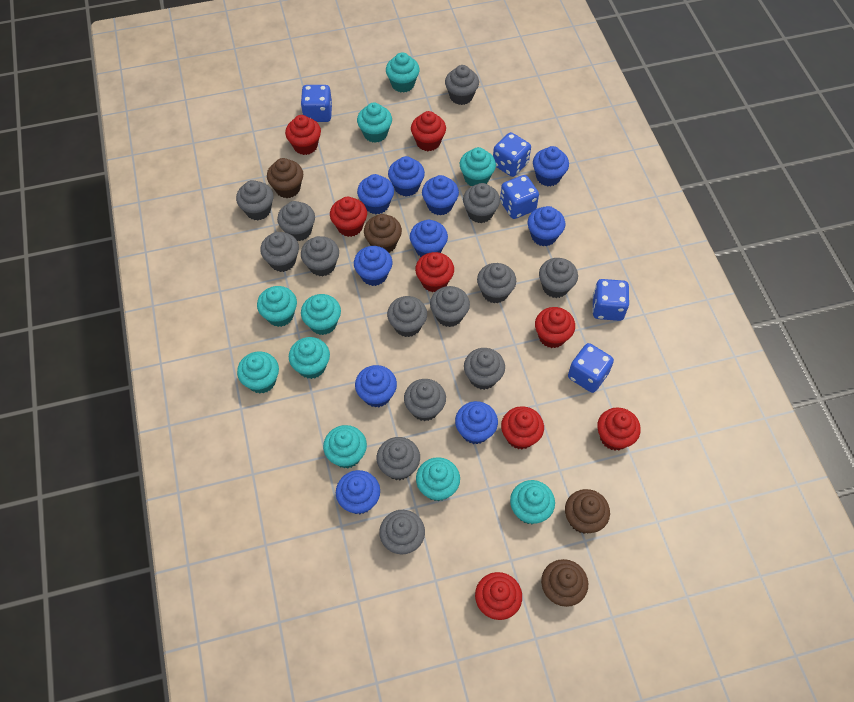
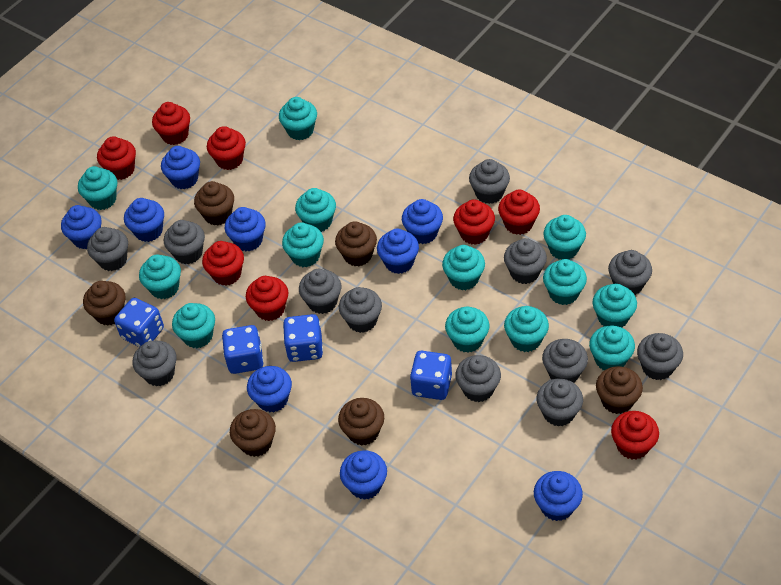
blue cupcake: 10 -> 9
blue dice: 5 -> 4
brown cupcake: 4 -> 6
grey cupcake: 14 -> 12
turquoise cupcake: 10 -> 13

